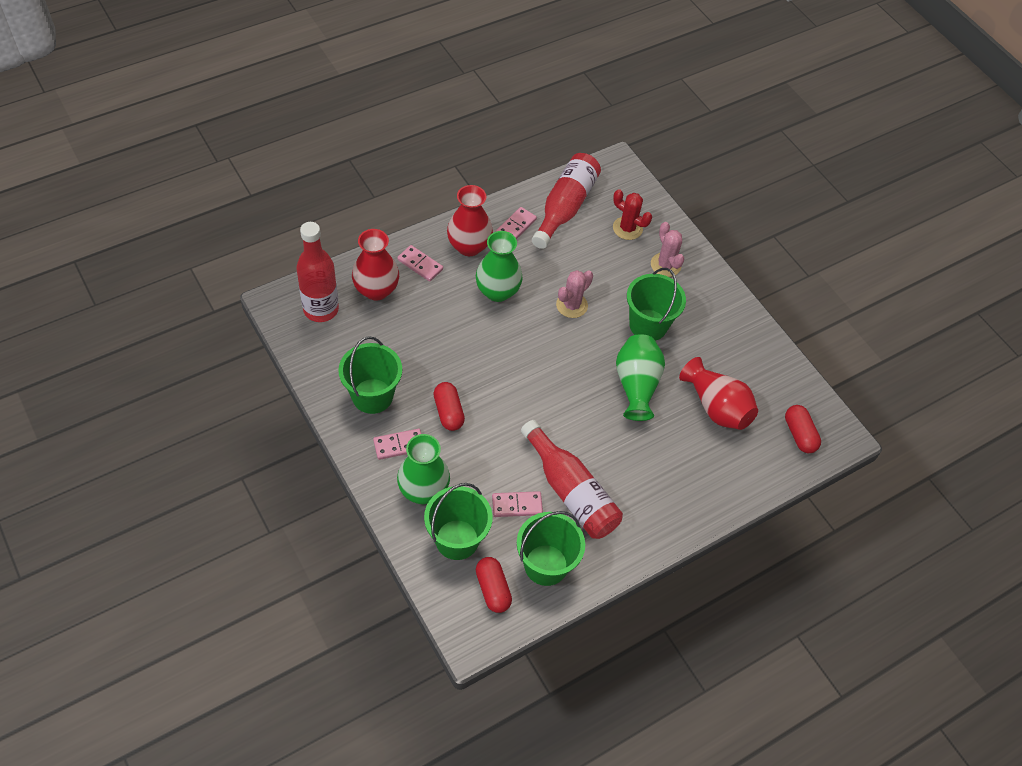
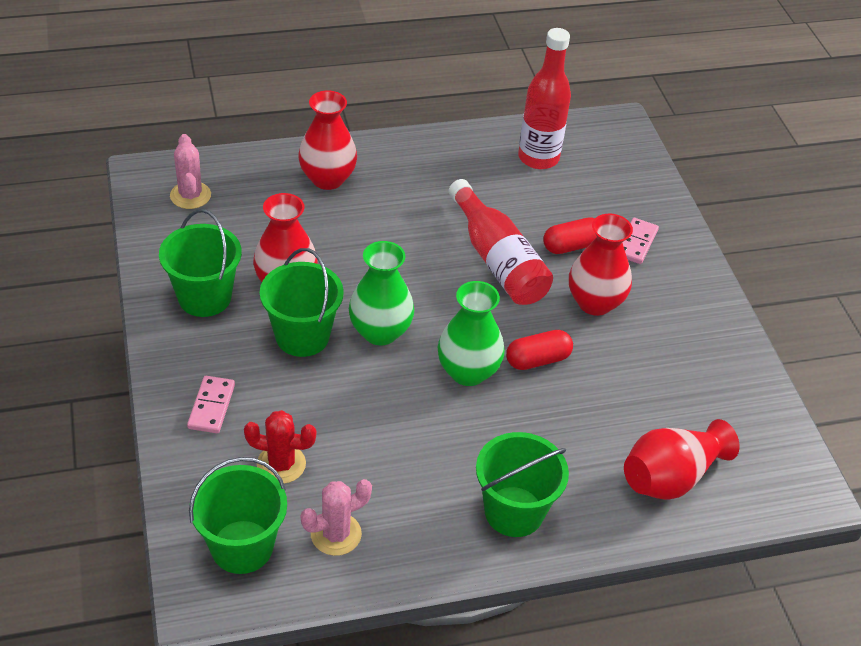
green vase: 3 -> 2
pink domino: 4 -> 2
red bottle: 3 -> 2
red capsule: 3 -> 2
red vase: 3 -> 4

